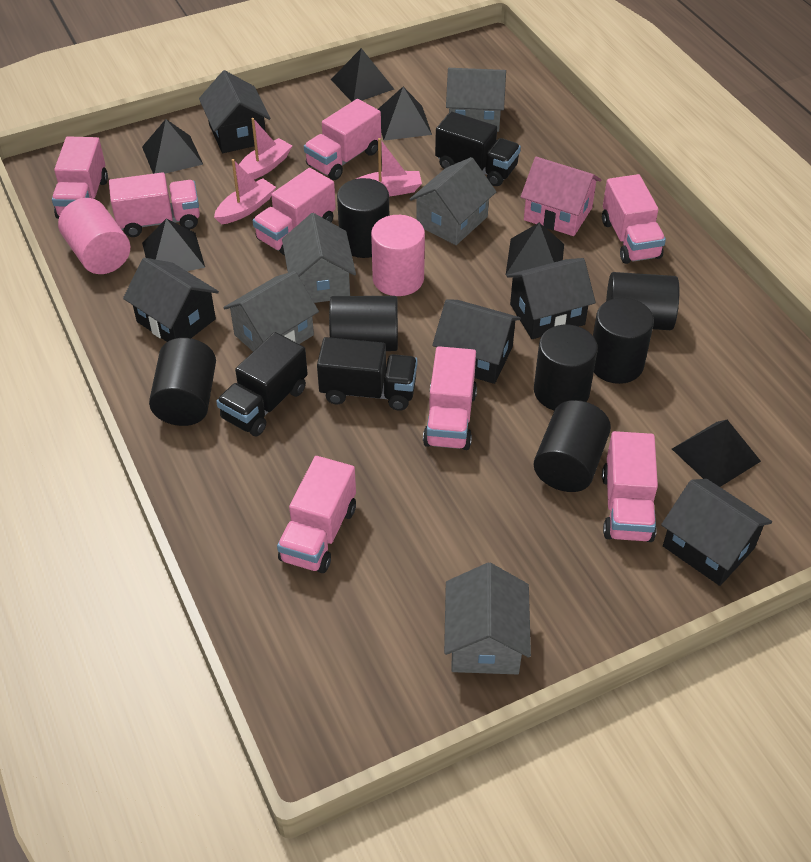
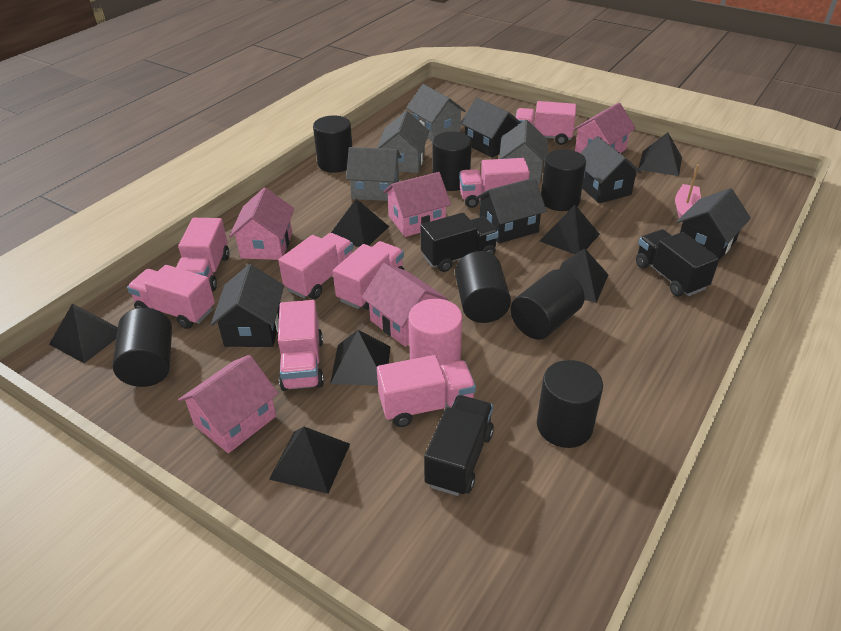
black pyramid: 6 -> 7
grey house: 5 -> 4
pink boat: 3 -> 1
pink cylinder: 2 -> 1
pink house: 1 -> 5

